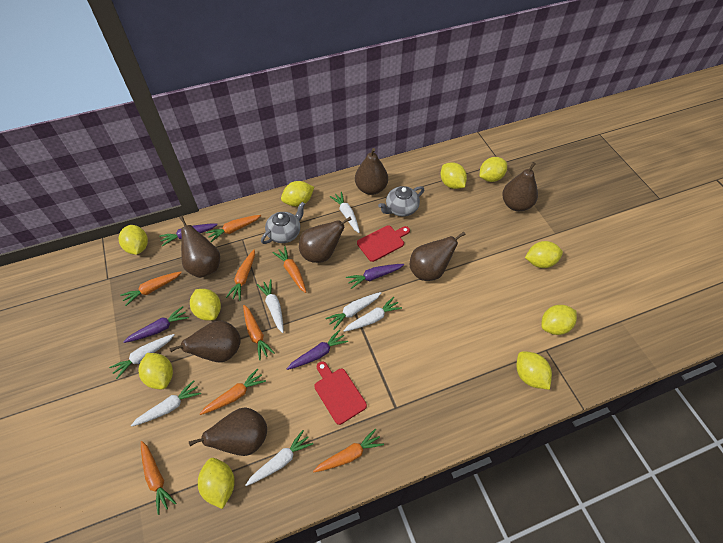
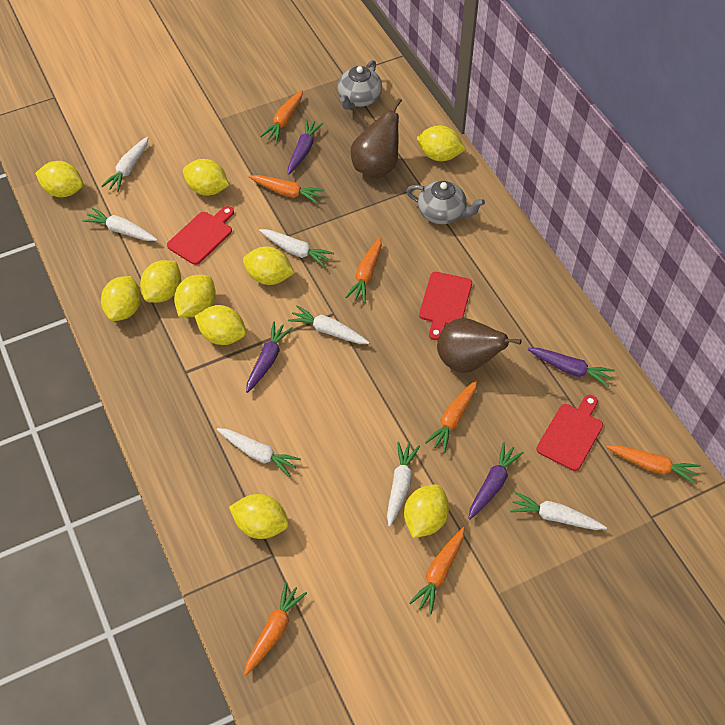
brown pear: 7 -> 2
orange carrot: 8 -> 7
red cutting board: 2 -> 3

